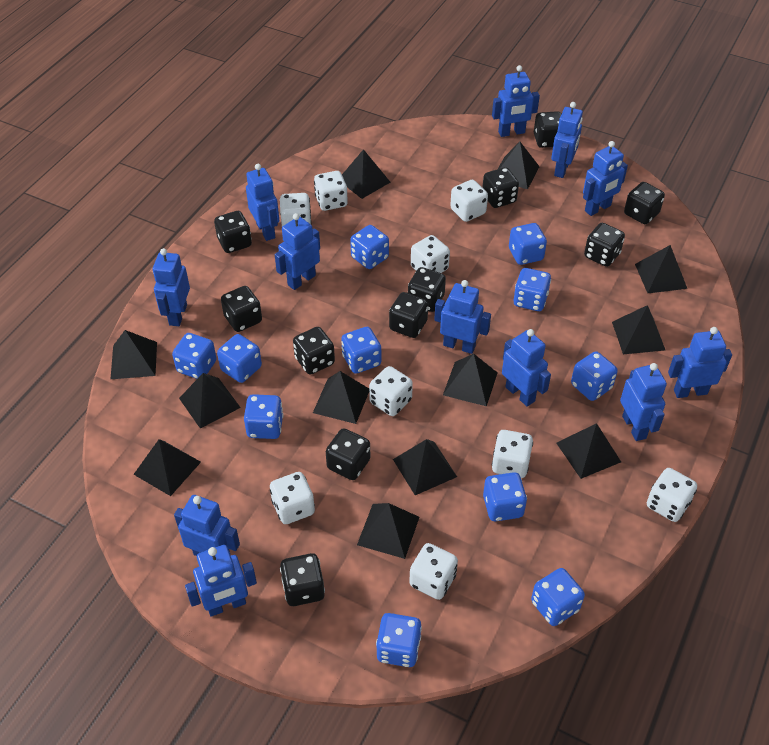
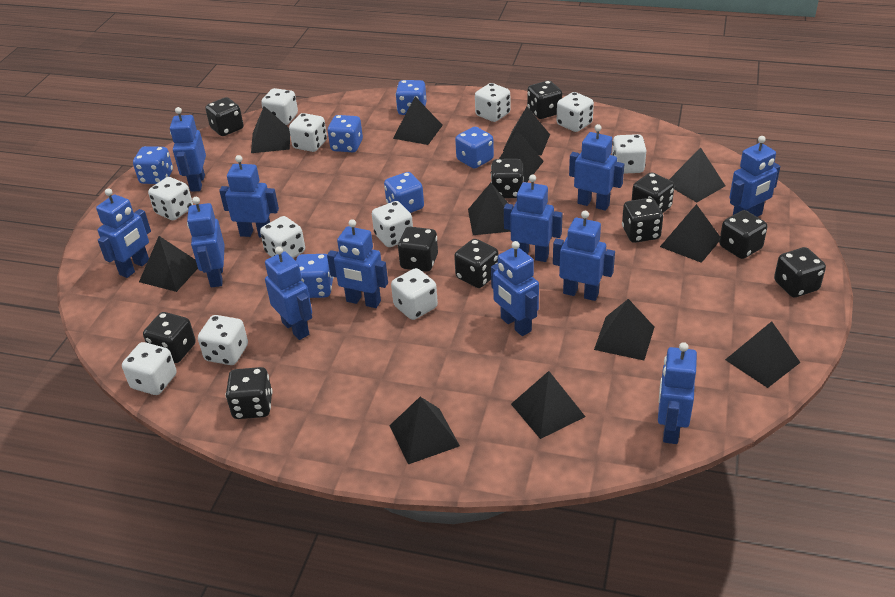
blue dice: 11 -> 6
white dice: 9 -> 11

